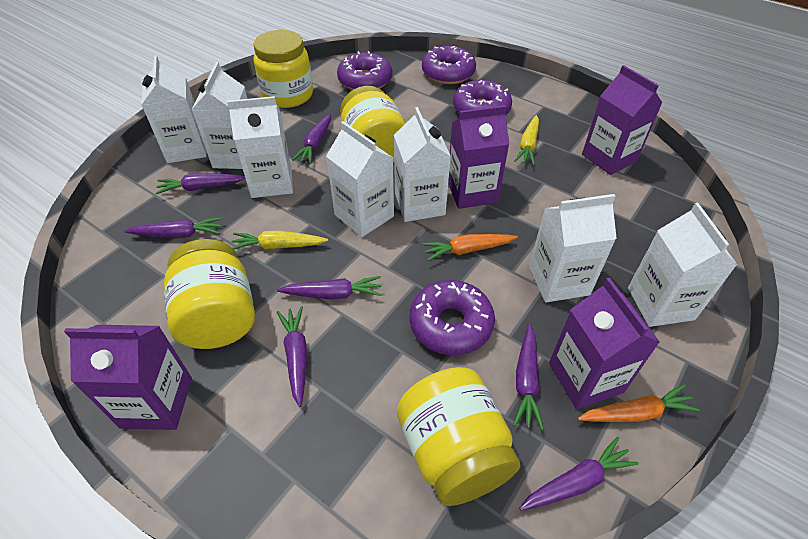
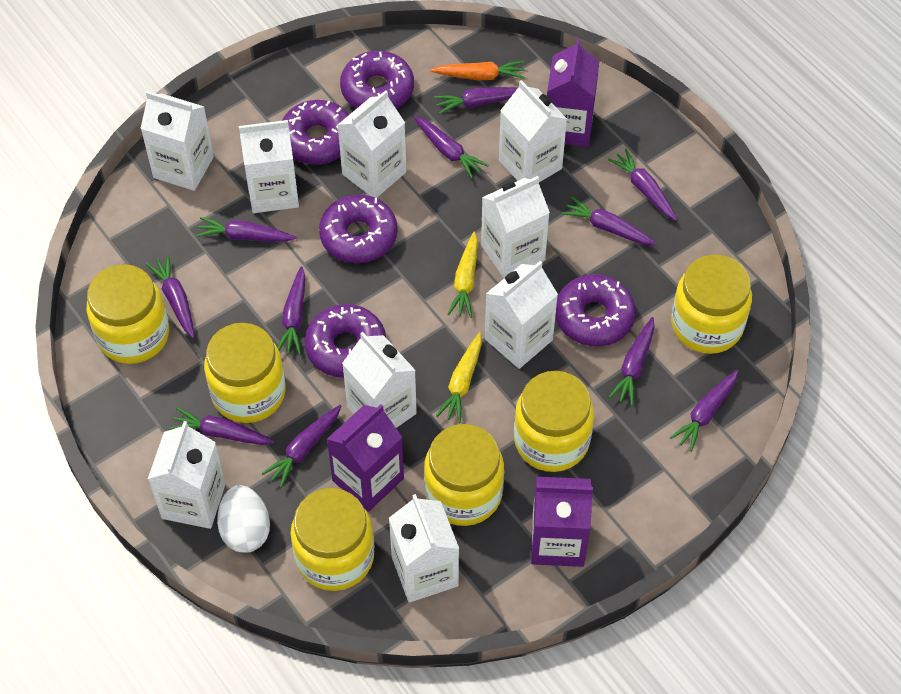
orange carrot: 2 -> 1
purple carrot: 7 -> 11
purple carton: 4 -> 3
purple donut: 4 -> 5
white carton: 7 -> 9
white egg: 0 -> 1
yellow jar: 4 -> 6

